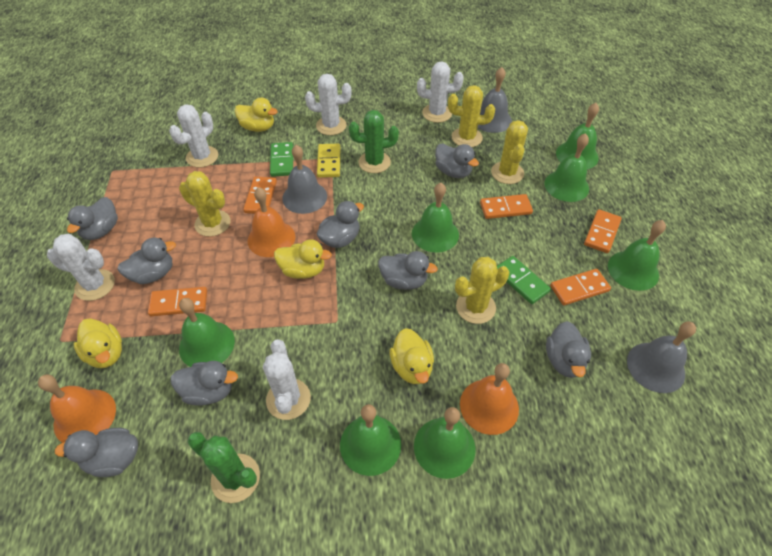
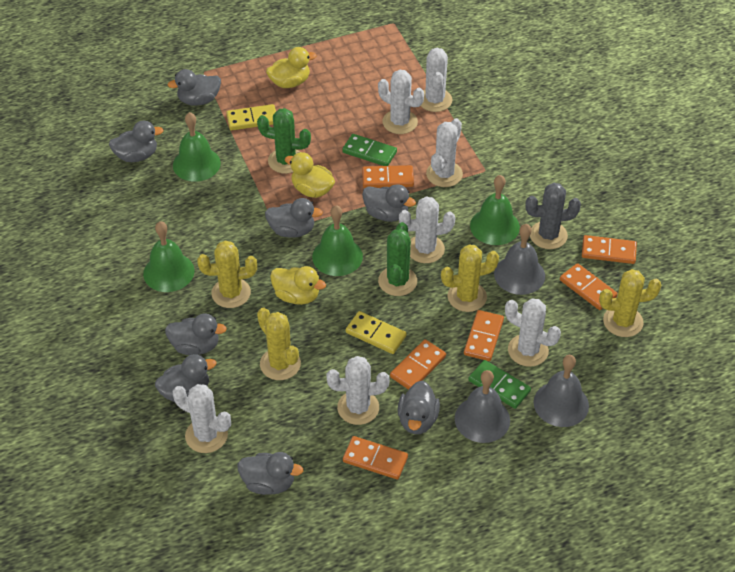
green bell: 7 -> 4
grey cactus: 0 -> 1
orange bell: 3 -> 0
orange domino: 5 -> 6
white cactus: 5 -> 7
yellow domino: 1 -> 2
yellow duck: 4 -> 3

